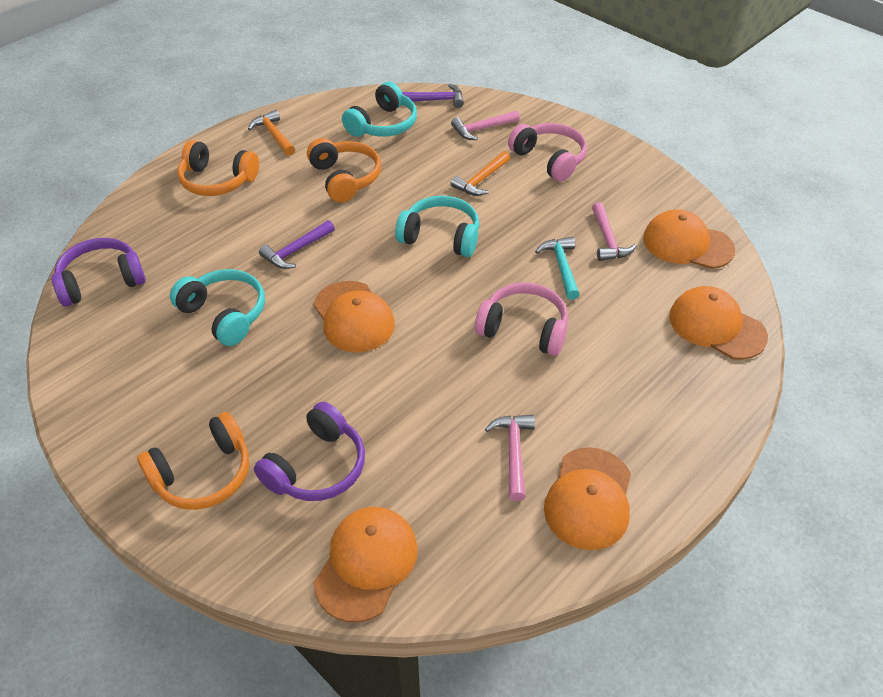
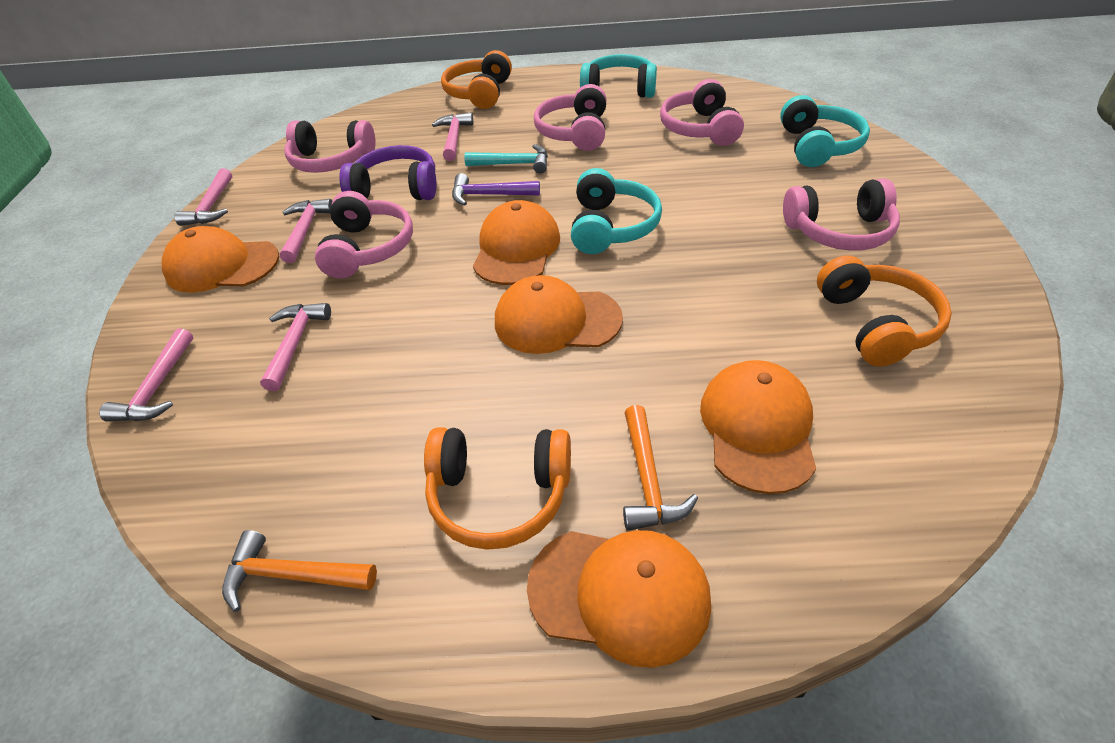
pink hammer: 3 -> 5
pink headphones: 2 -> 5
purple hammer: 2 -> 1
purple headphones: 2 -> 1

